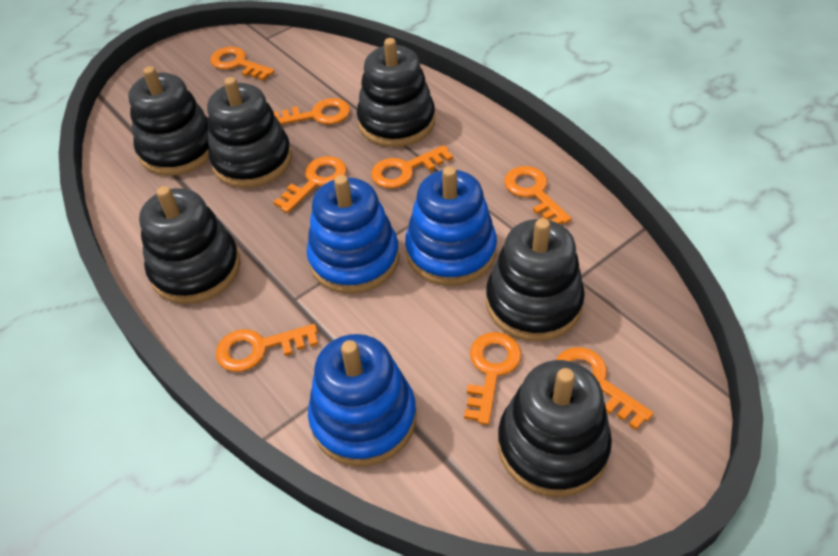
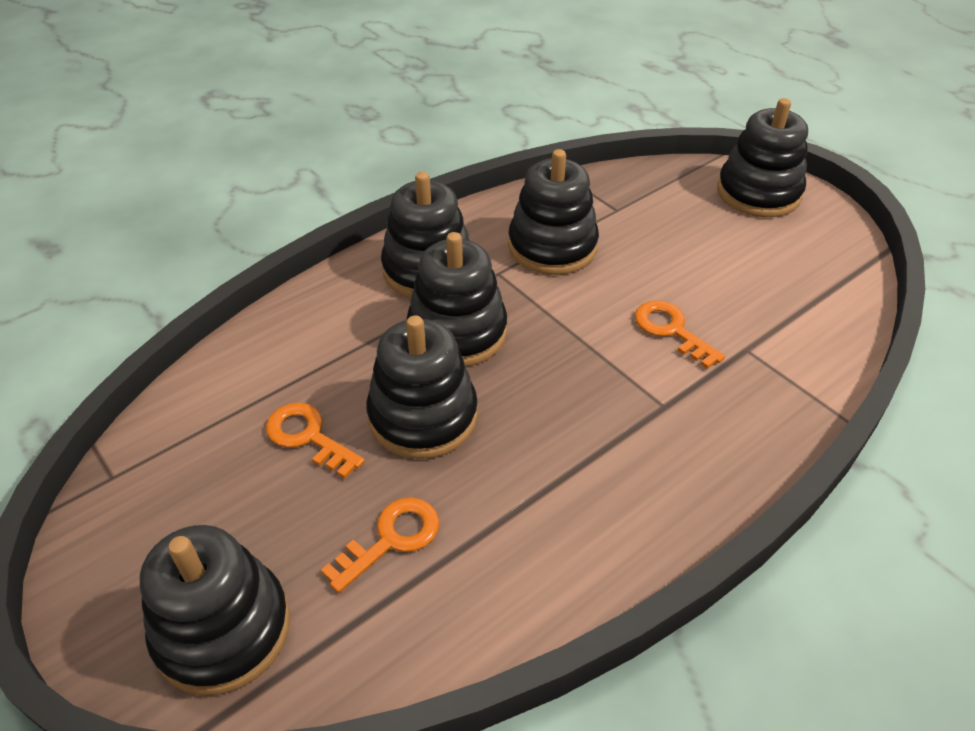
blue stacking toy: 3 -> 0
orange key: 8 -> 3

